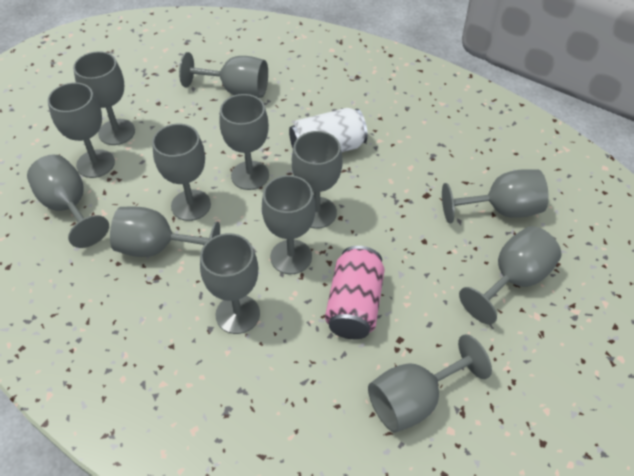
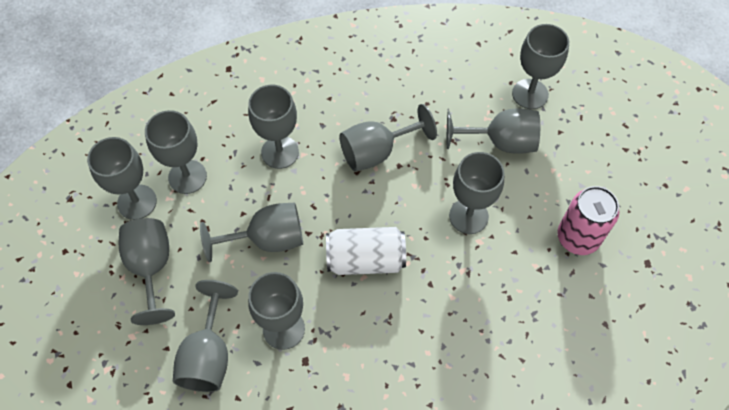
grey goblet: 13 -> 11

